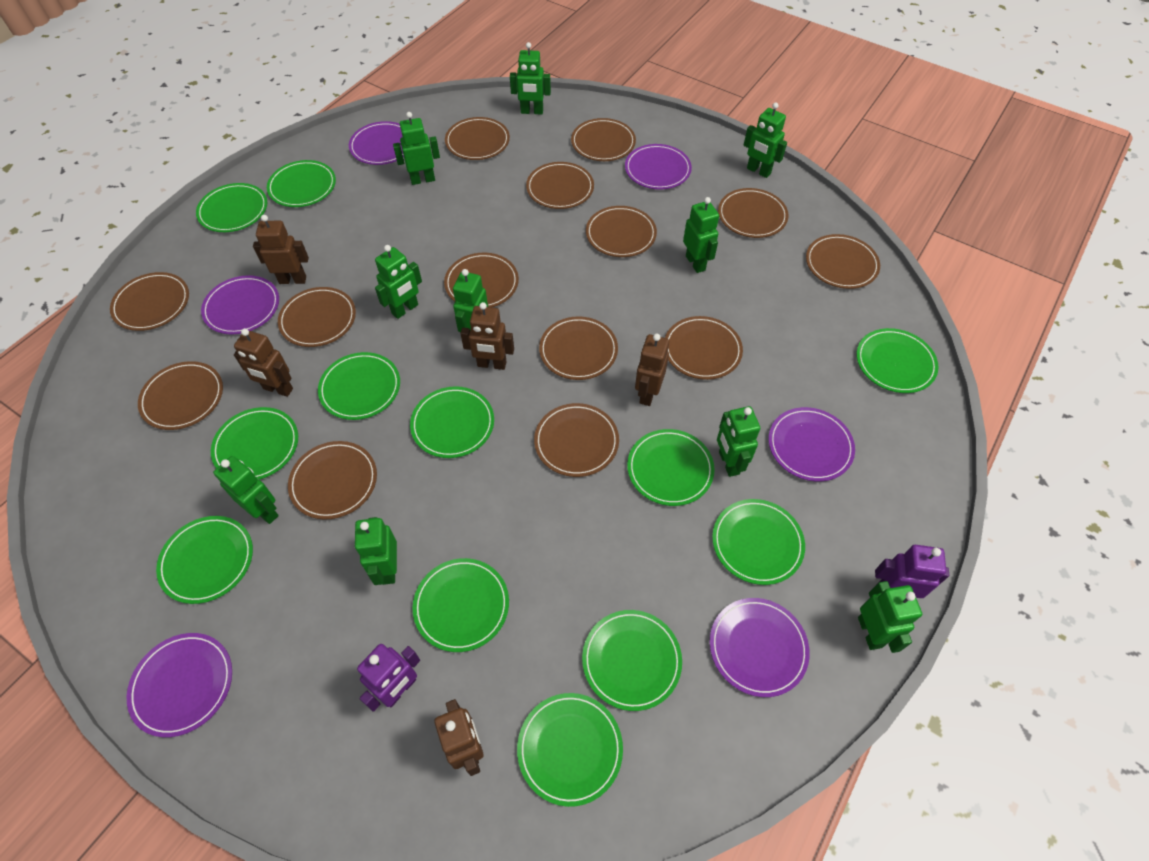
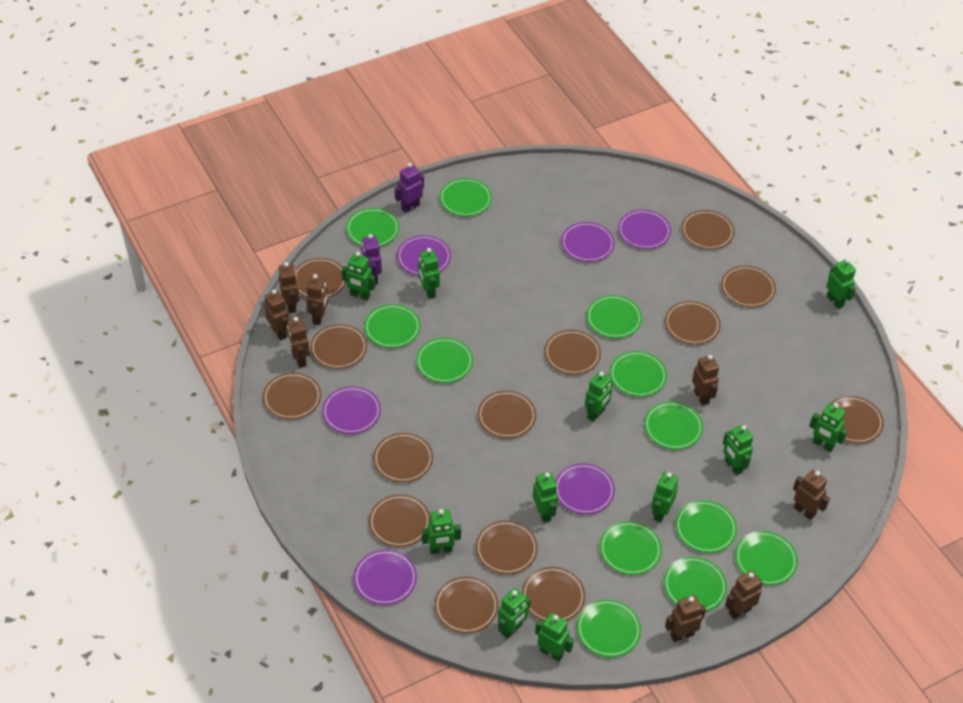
brown robot: 5 -> 8
green robot: 10 -> 11

